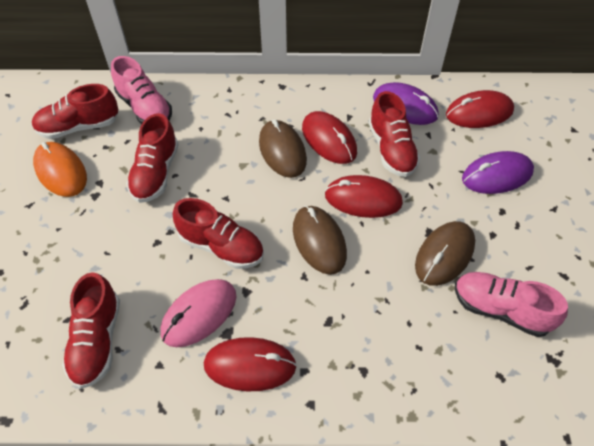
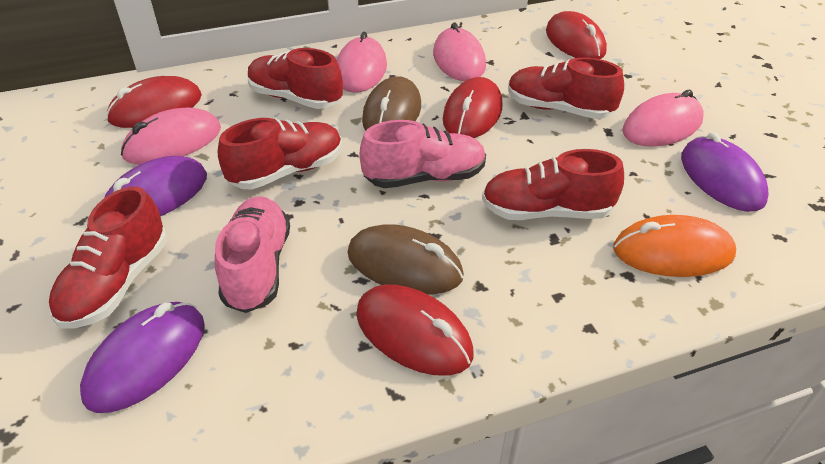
brown mouse: 3 -> 2
pink mouse: 1 -> 4
purple mouse: 2 -> 3

